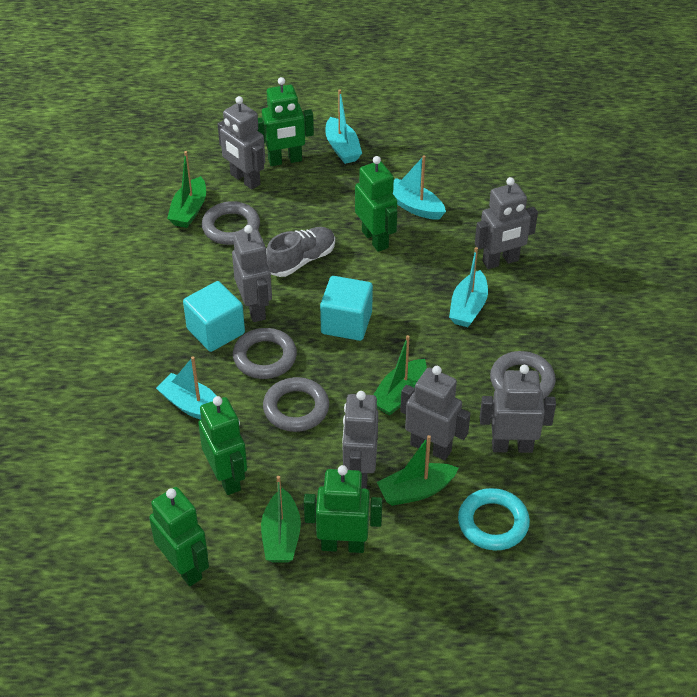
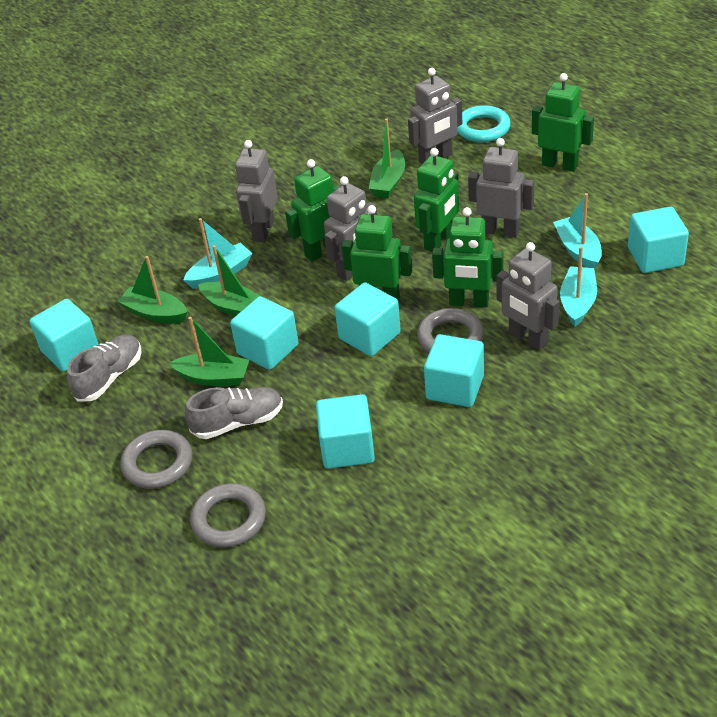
grey ring: 4 -> 3
grey robot: 6 -> 5
grey shoe: 1 -> 2
turquoise boat: 4 -> 3
turquoise cube: 2 -> 6

